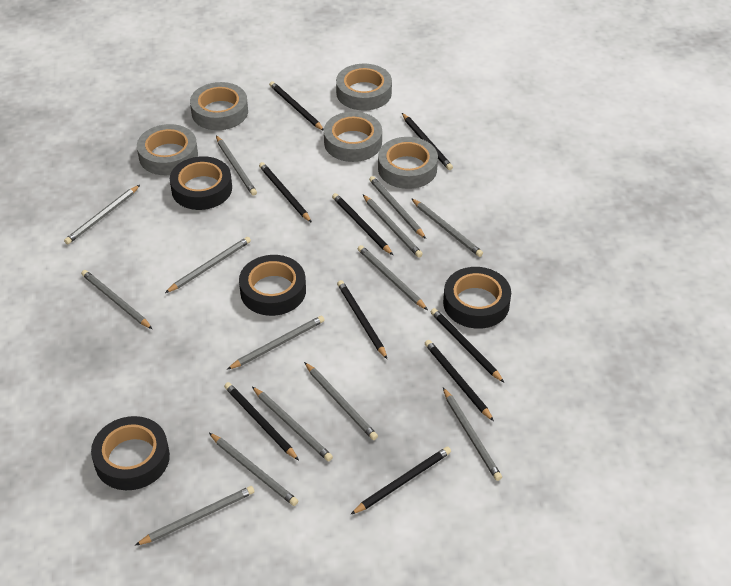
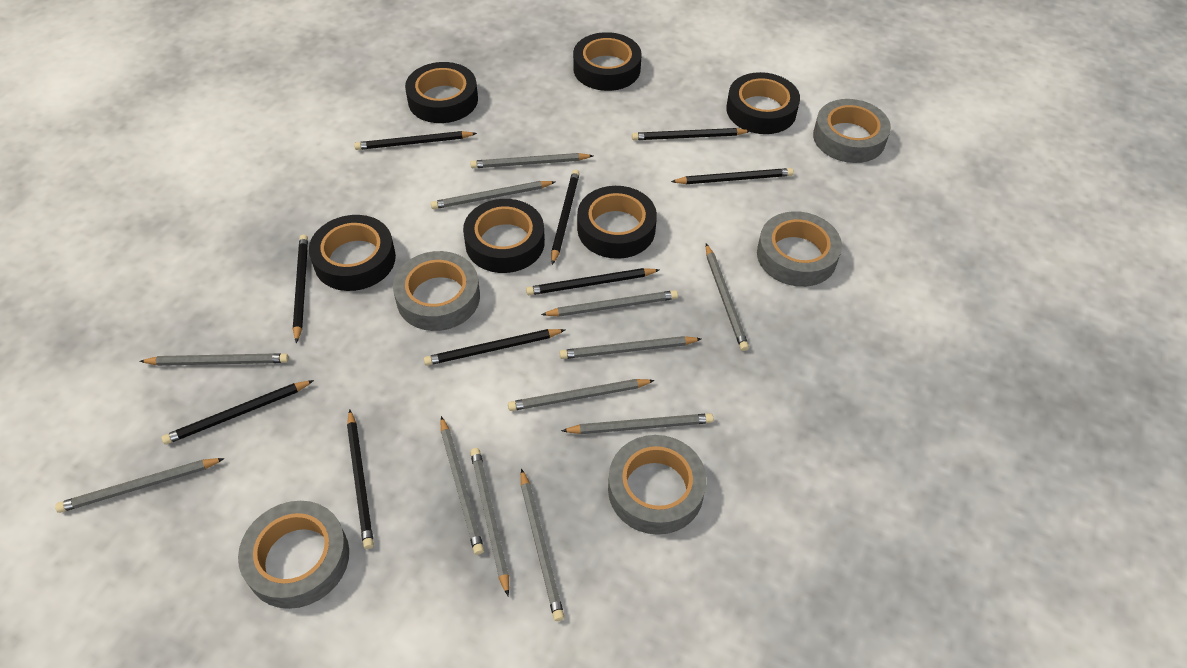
black tape: 4 -> 6
grey pencil: 14 -> 12

